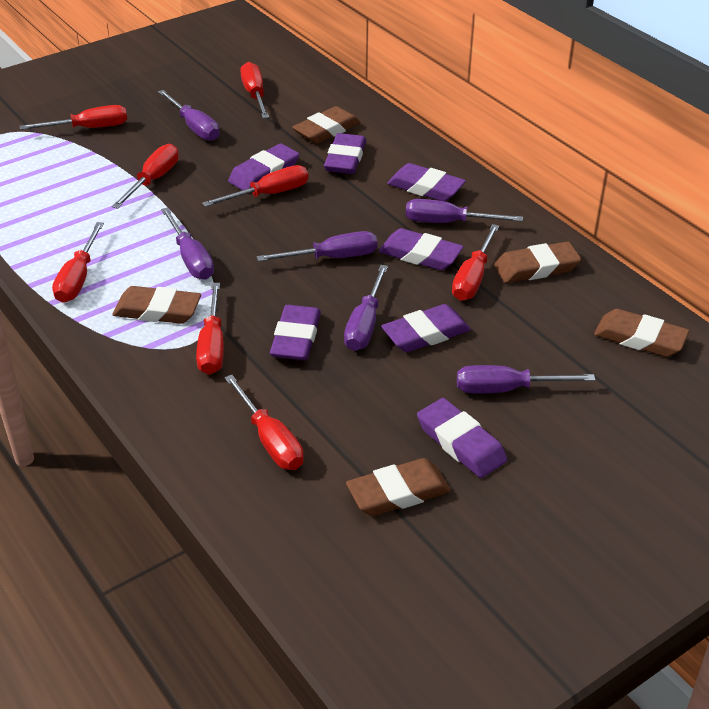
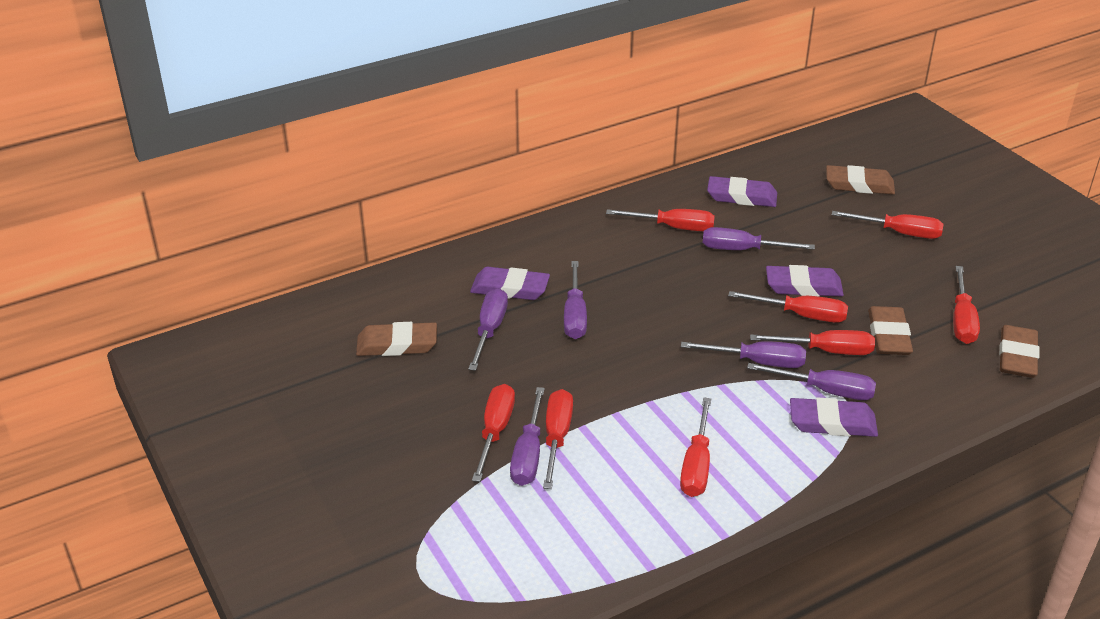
brown eraser: 5 -> 4
purple eraser: 7 -> 4

